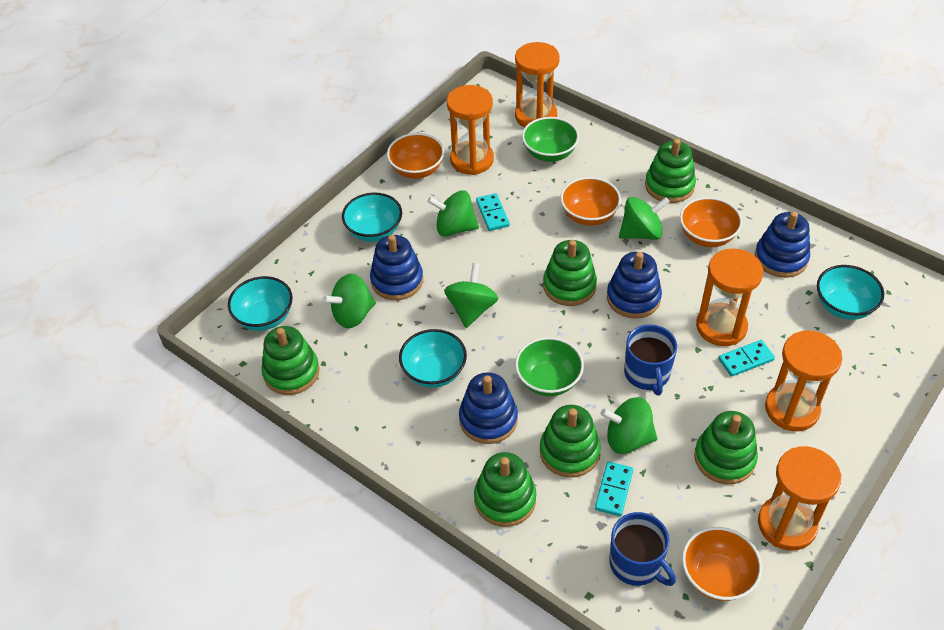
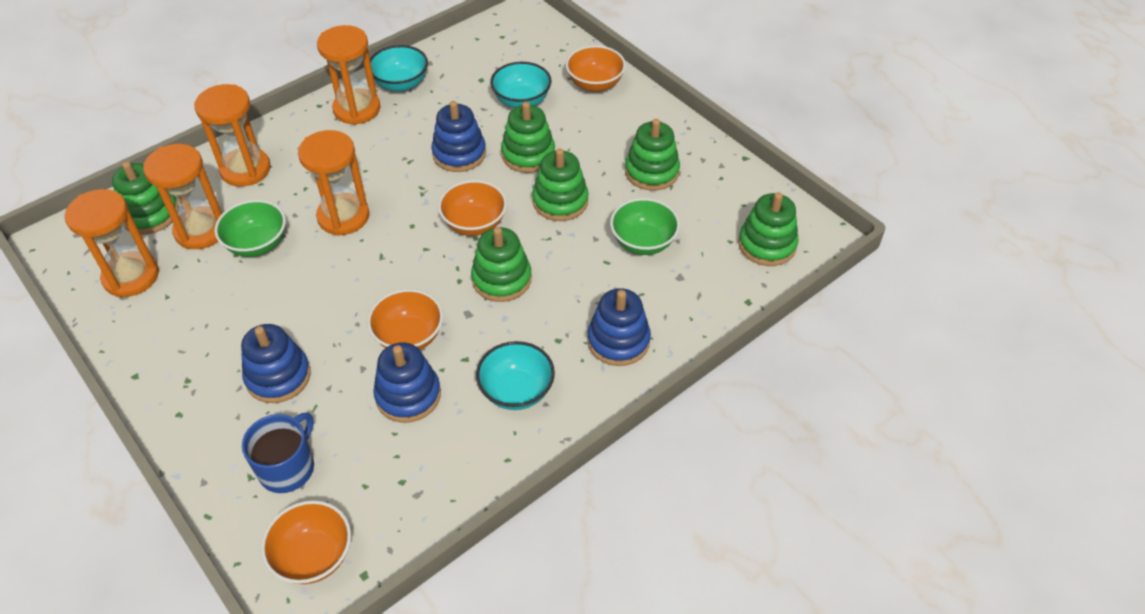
blue mug: 2 -> 1
green spinning top: 5 -> 0
turquoise bowl: 4 -> 3
turquoise domino: 3 -> 0

